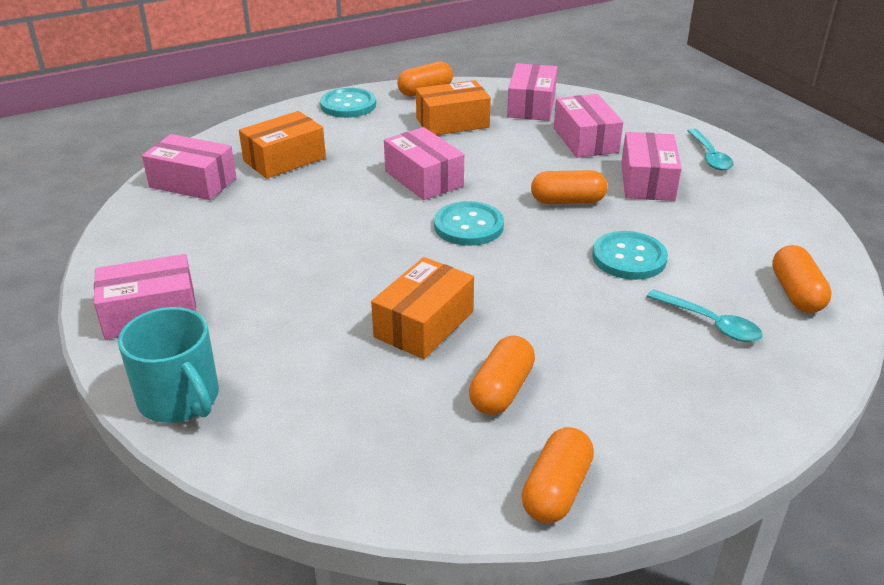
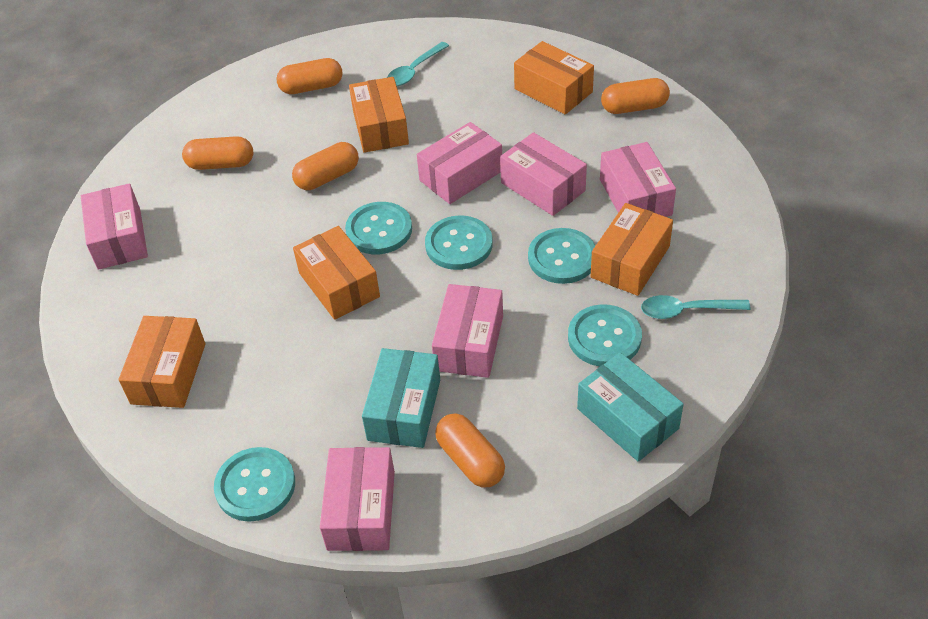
orange box: 3 -> 5
turquoise box: 0 -> 2
turquoise button: 3 -> 5
turquoise mug: 1 -> 0

